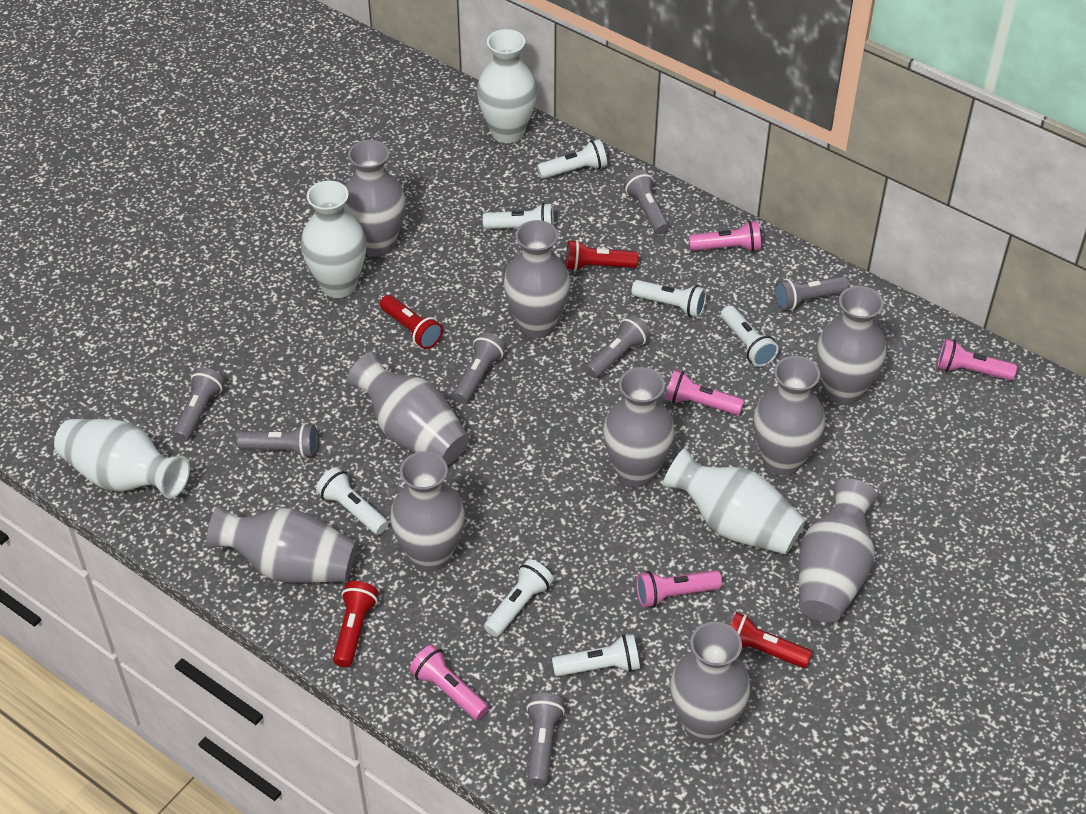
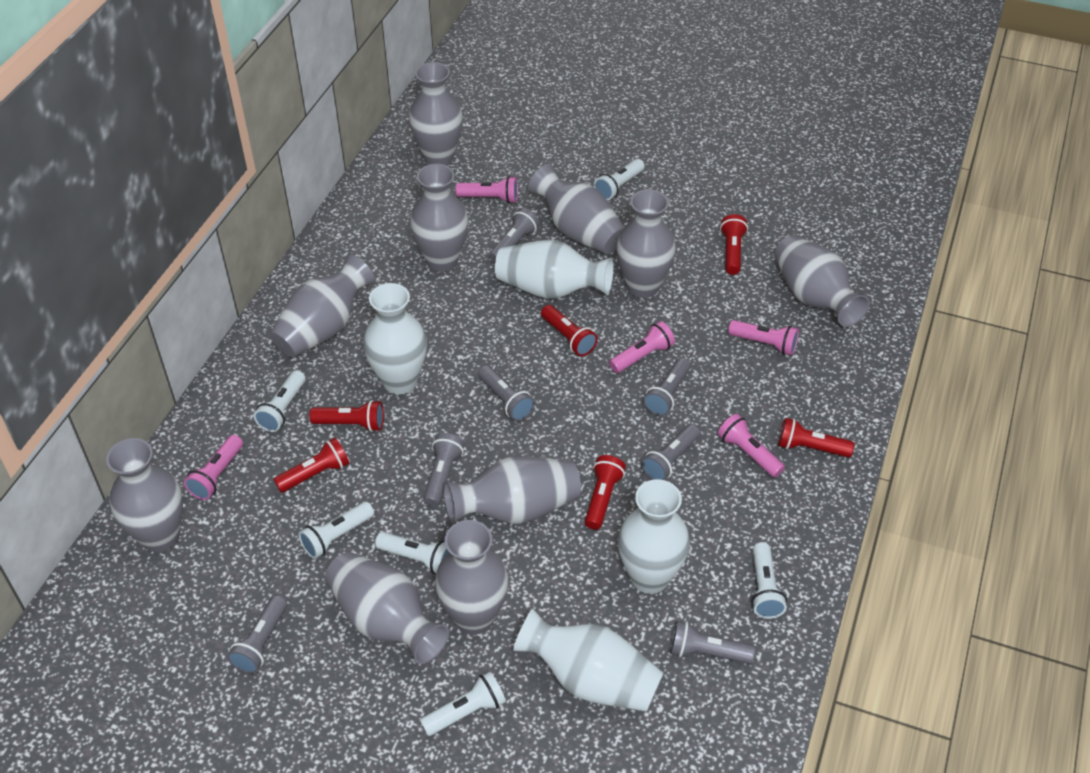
red flashlight: 4 -> 6
white flashlight: 7 -> 6

